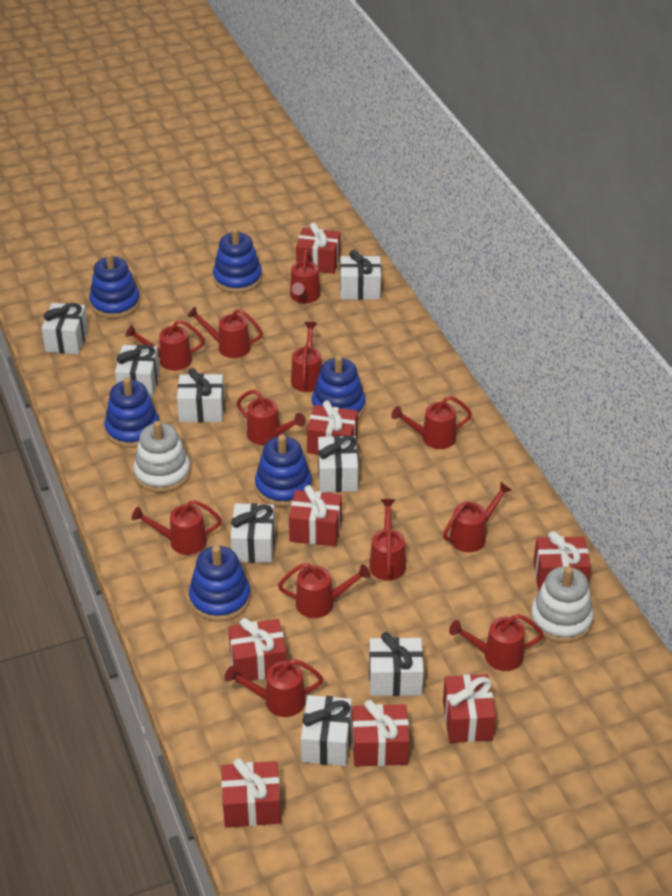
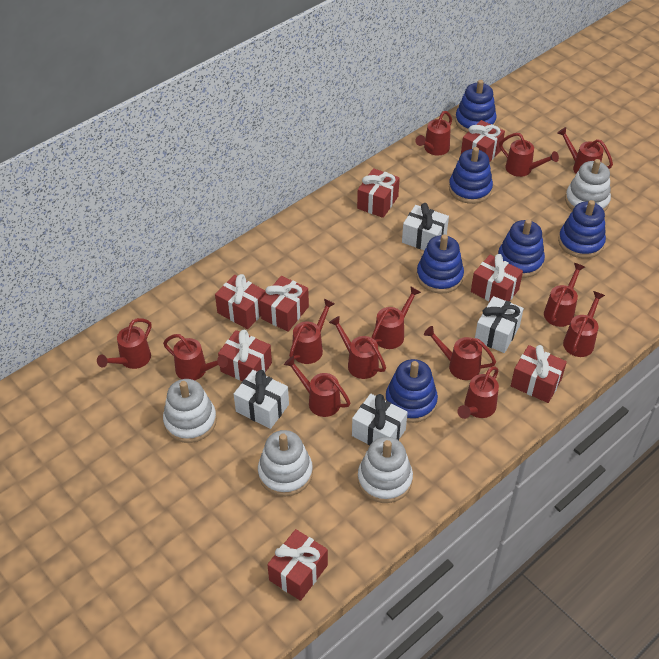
red watering can: 12 -> 13
white gift: 8 -> 4
white stacking toy: 2 -> 4

